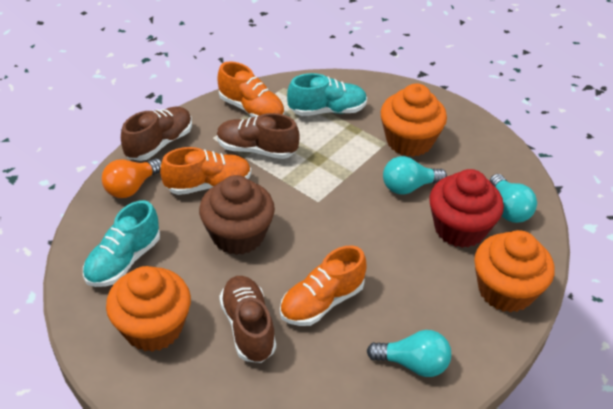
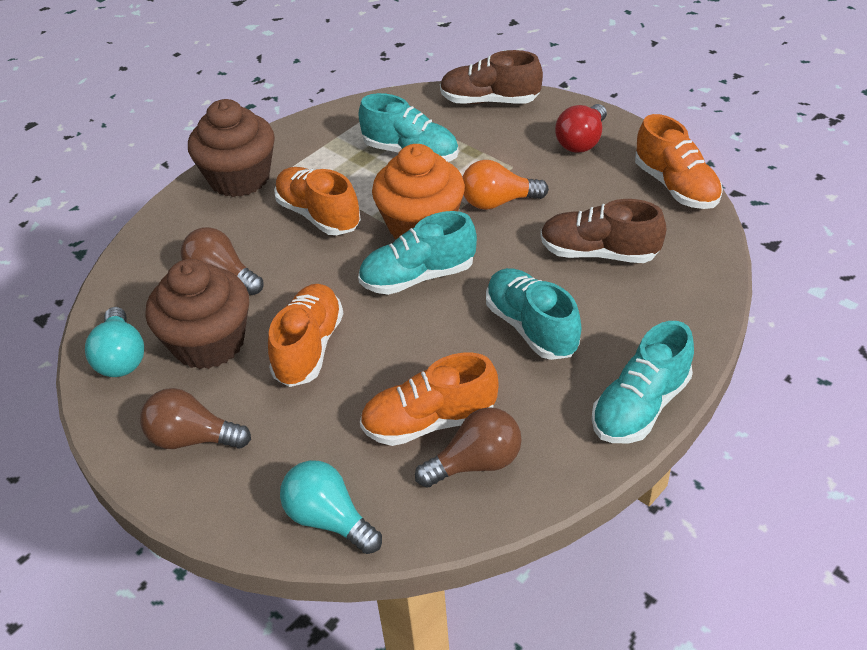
brown cupcake: 1 -> 2
brown light bulb: 0 -> 3
brown shoe: 3 -> 2
orange cupcake: 3 -> 1
orange shoe: 3 -> 4
red cupcake: 1 -> 0
red light bulb: 0 -> 1
turquoise light bulb: 3 -> 2
turquoise shoe: 2 -> 4

